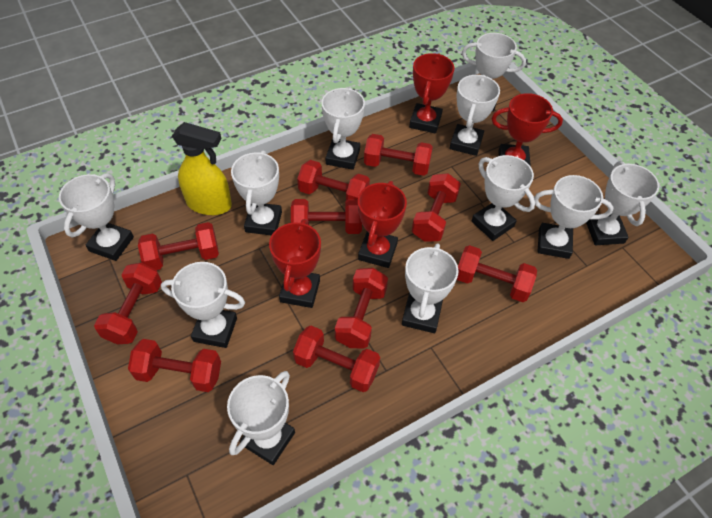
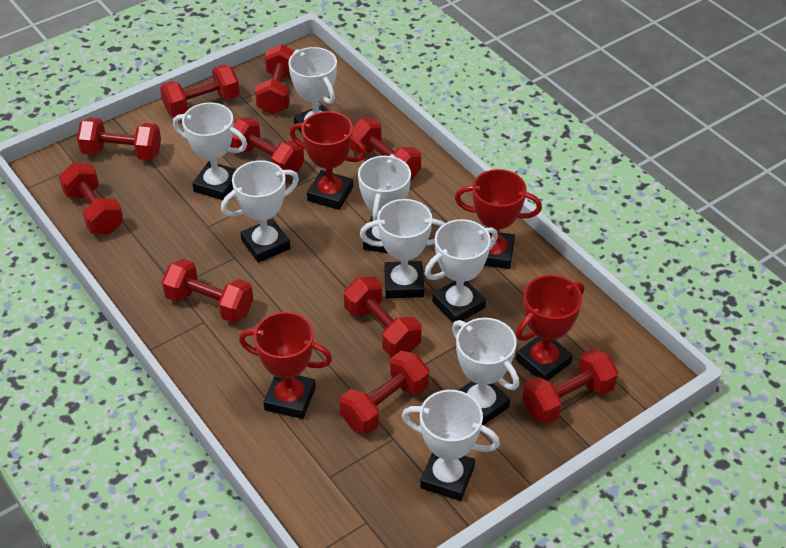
white trophy: 11 -> 8
yellow spray bottle: 1 -> 0

